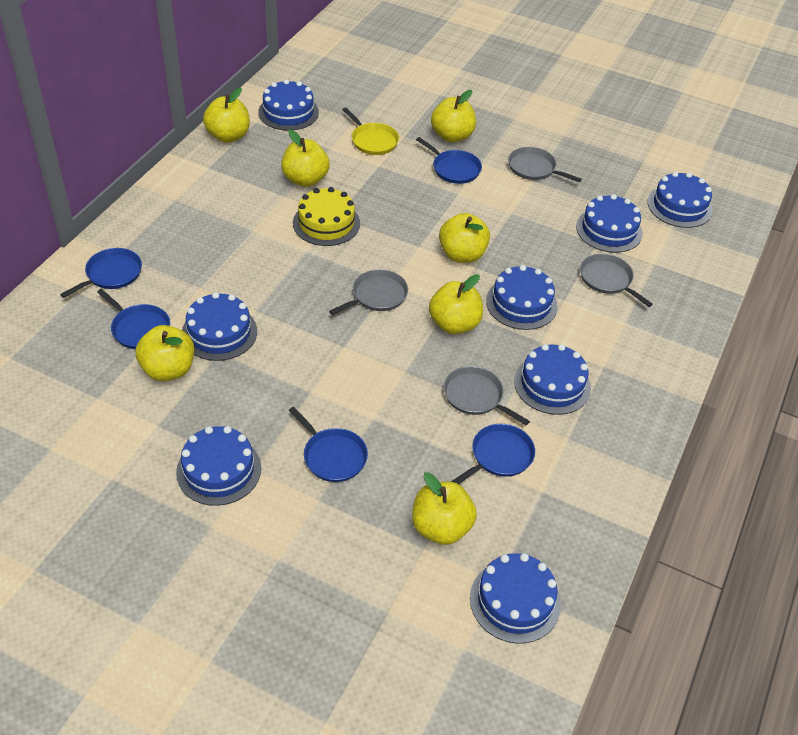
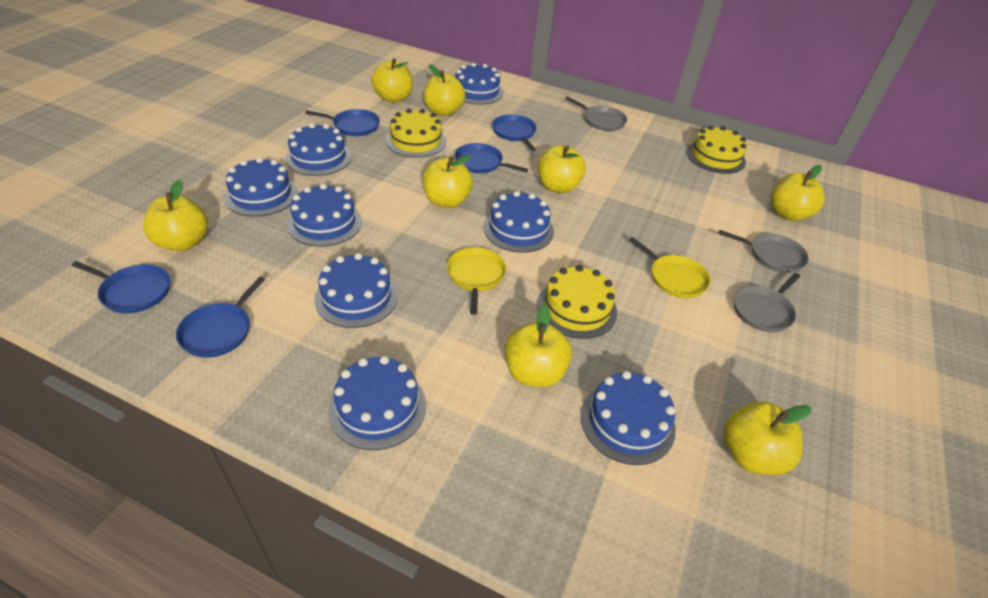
grey pan: 4 -> 3
yellow apple: 7 -> 8
yellow cake: 1 -> 3
yellow pan: 1 -> 2

